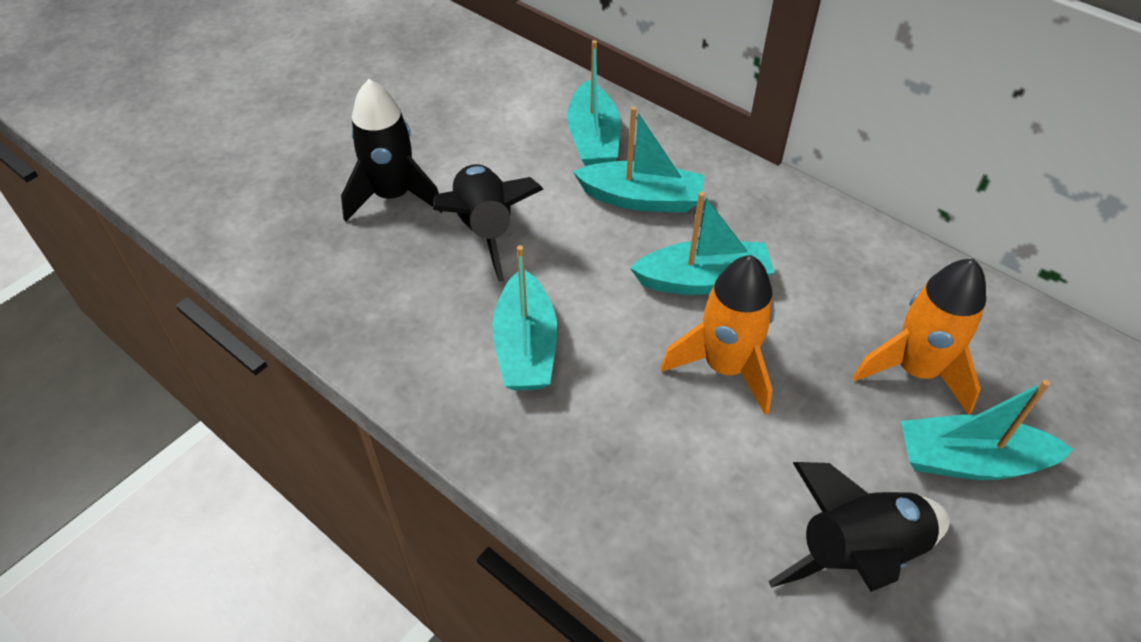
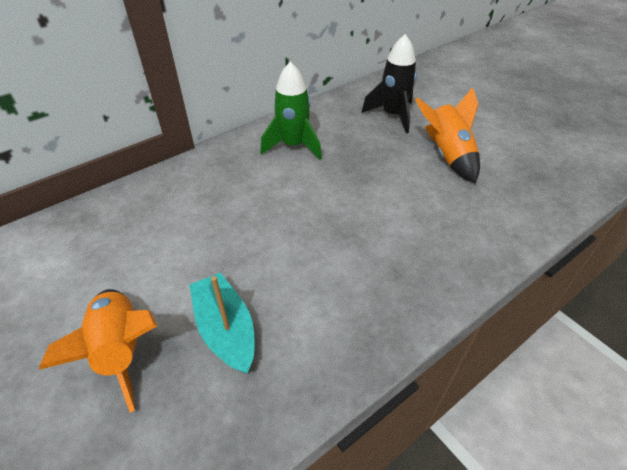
black rocket: 3 -> 1
green rocket: 0 -> 1
turquoise boat: 5 -> 1

